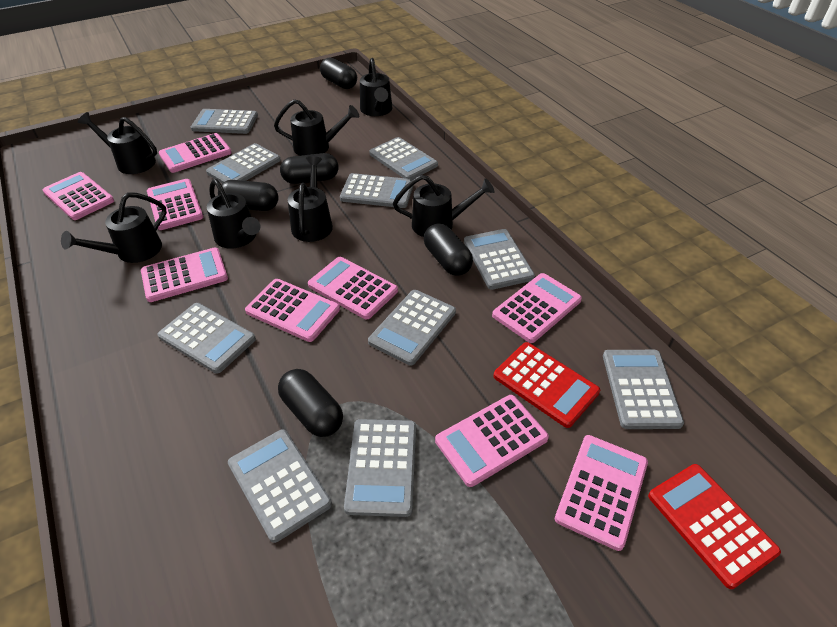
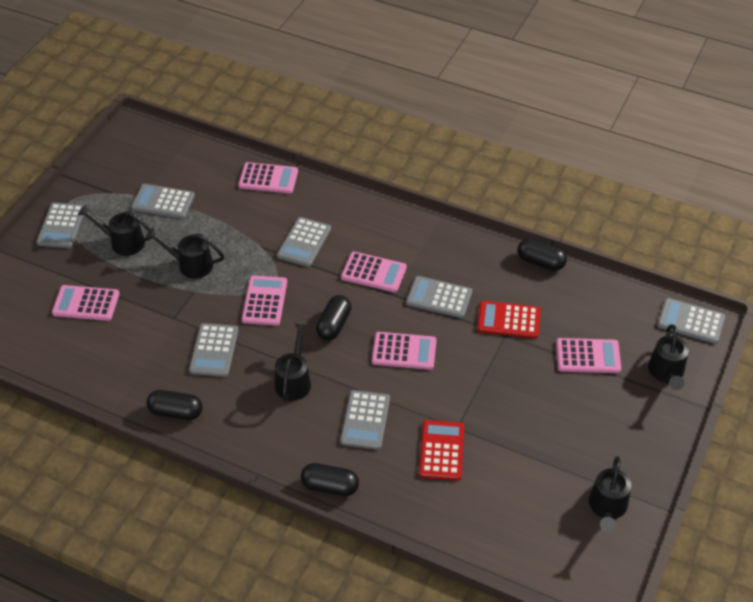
black capsule: 5 -> 4
black watering can: 7 -> 5
grey calculator: 10 -> 7
pink calculator: 9 -> 6

